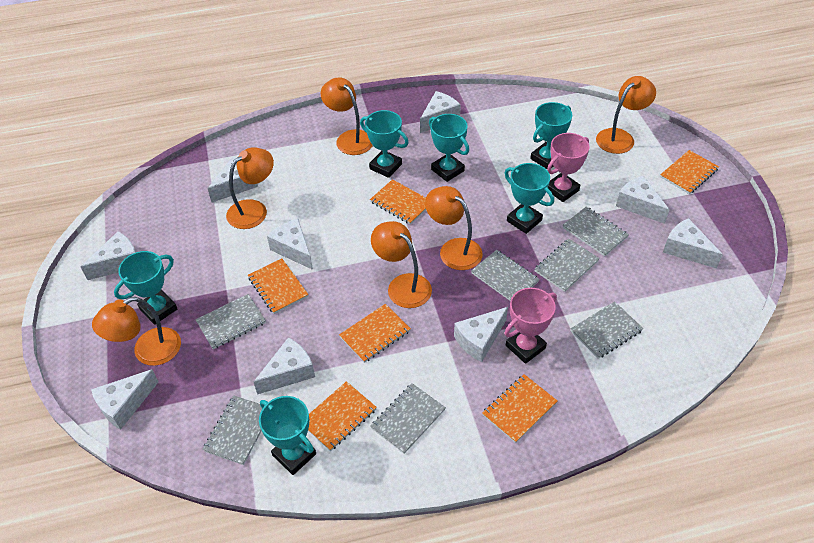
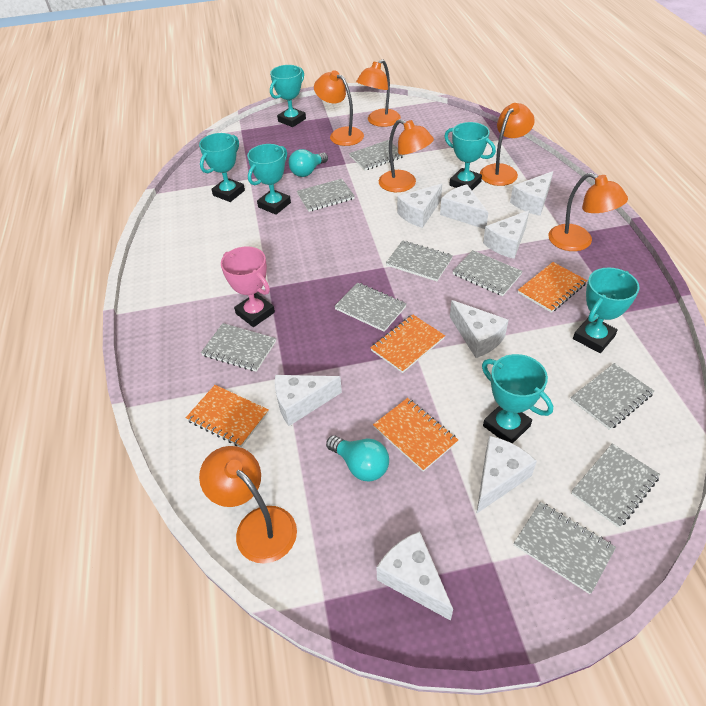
grey notebook: 7 -> 9
orange notebook: 6 -> 4
pink trophy: 2 -> 1
turquoise light bulb: 0 -> 2
white cheese: 9 -> 8

